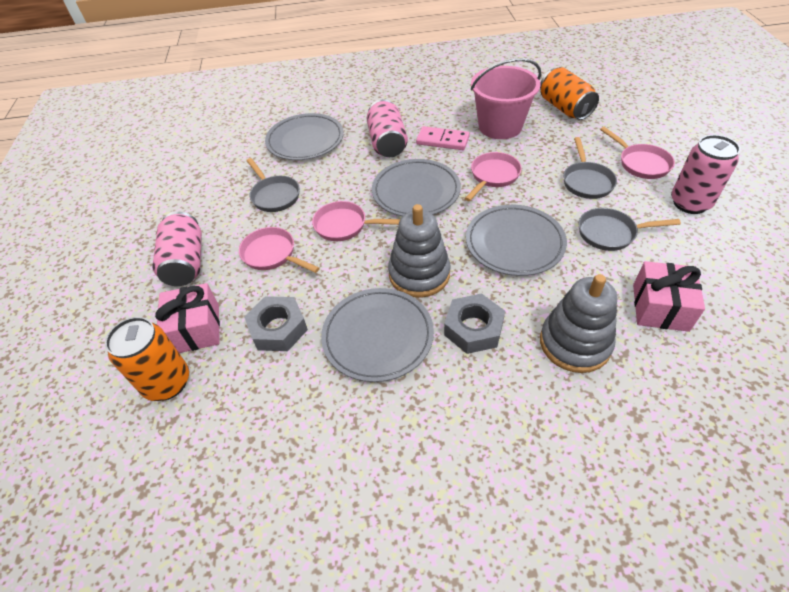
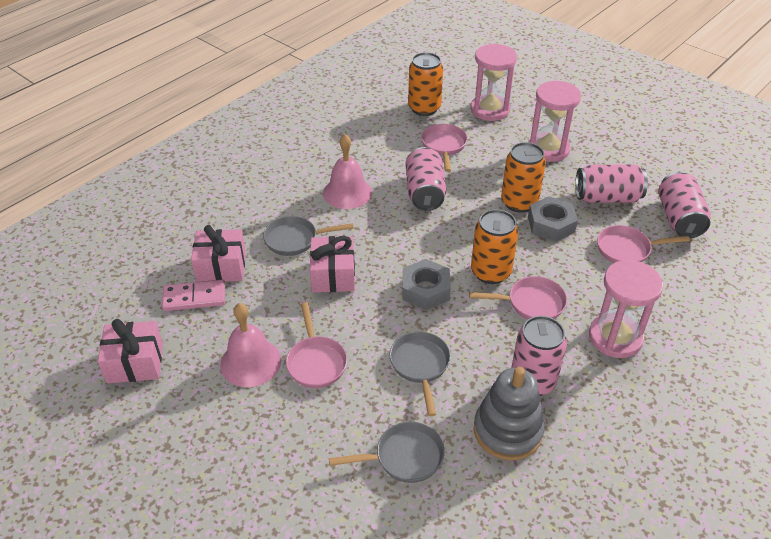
grey plate: 4 -> 0
grey stacking toy: 2 -> 1
orange can: 2 -> 3
pink bell: 0 -> 2
pink bucket: 1 -> 0
pink can: 3 -> 4
pink gift: 2 -> 3
pink hourglass: 0 -> 3

